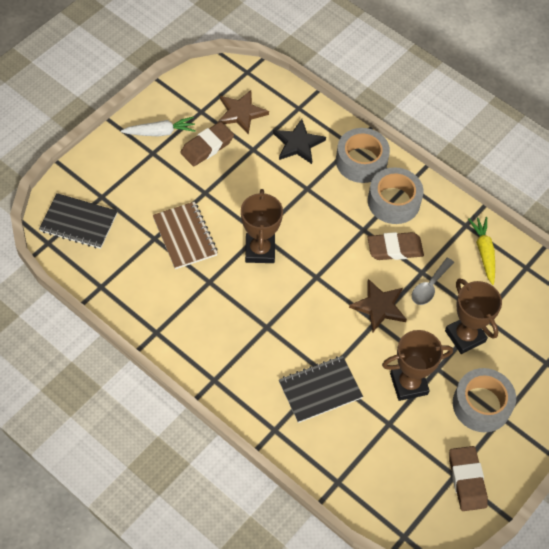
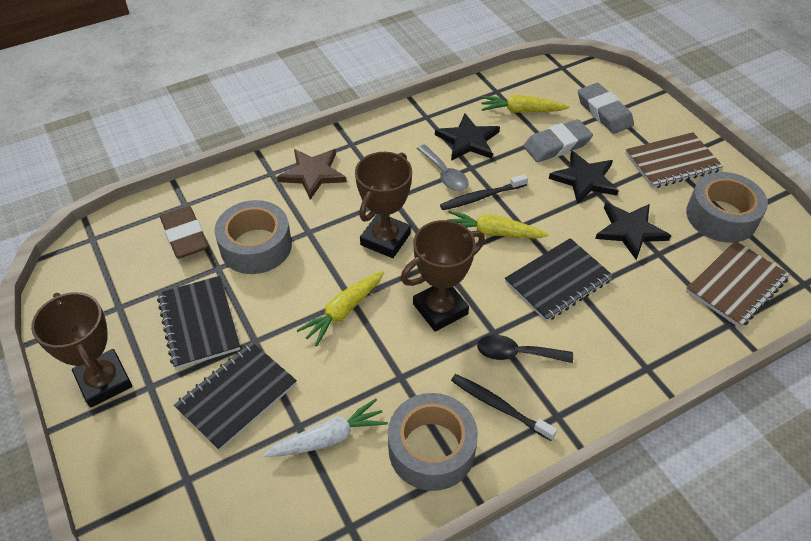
black notebook: 2 -> 3
black spoon: 0 -> 1
black star: 1 -> 3
black toothbrush: 0 -> 2
brown eraser: 3 -> 1
brown notebook: 1 -> 2
brown star: 2 -> 1
grey eraser: 0 -> 2
yellow carrot: 1 -> 3

